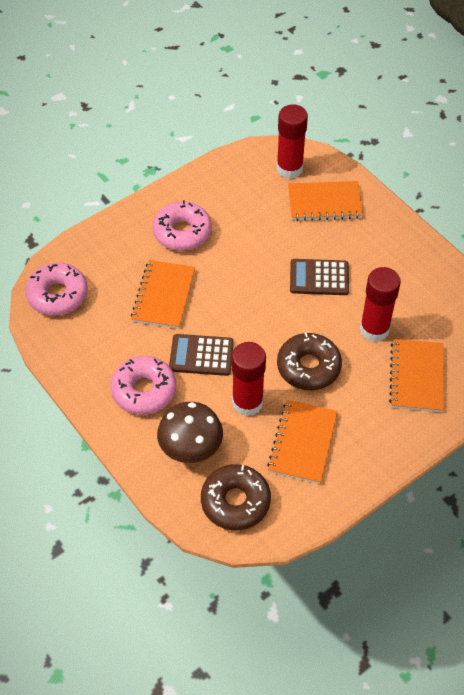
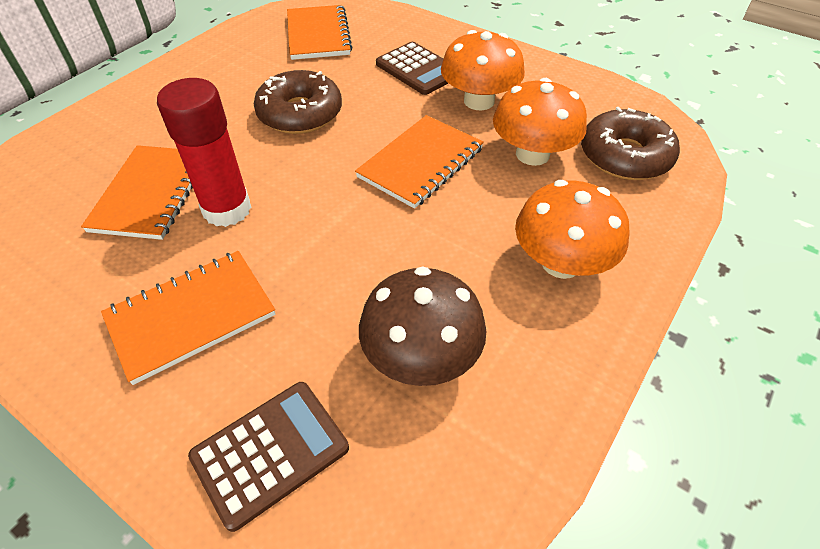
orange mushroom: 0 -> 3
pink donut: 3 -> 0
red glue stick: 3 -> 1

